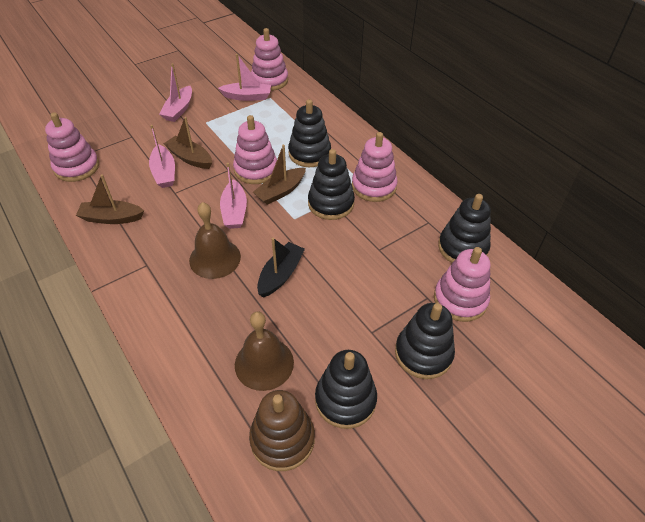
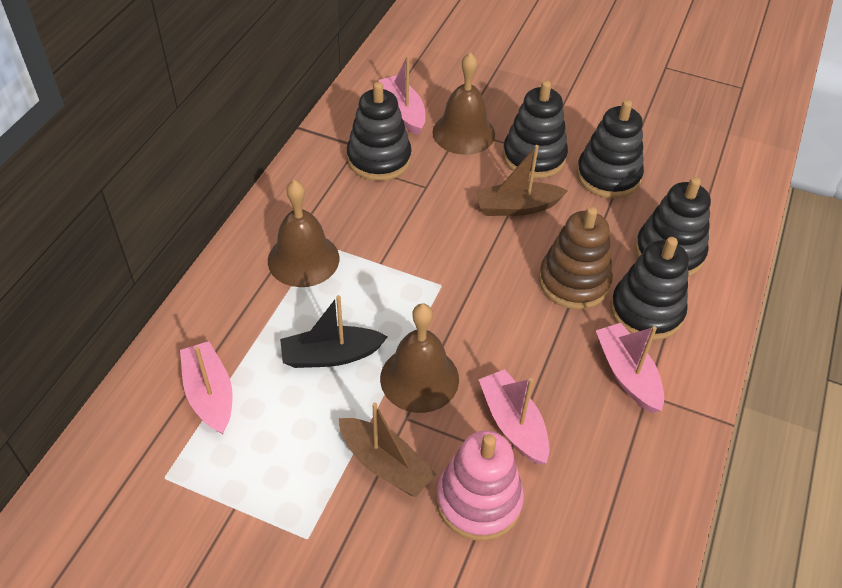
brown bell: 2 -> 3
brown boat: 3 -> 2
pink stacking toy: 5 -> 1

